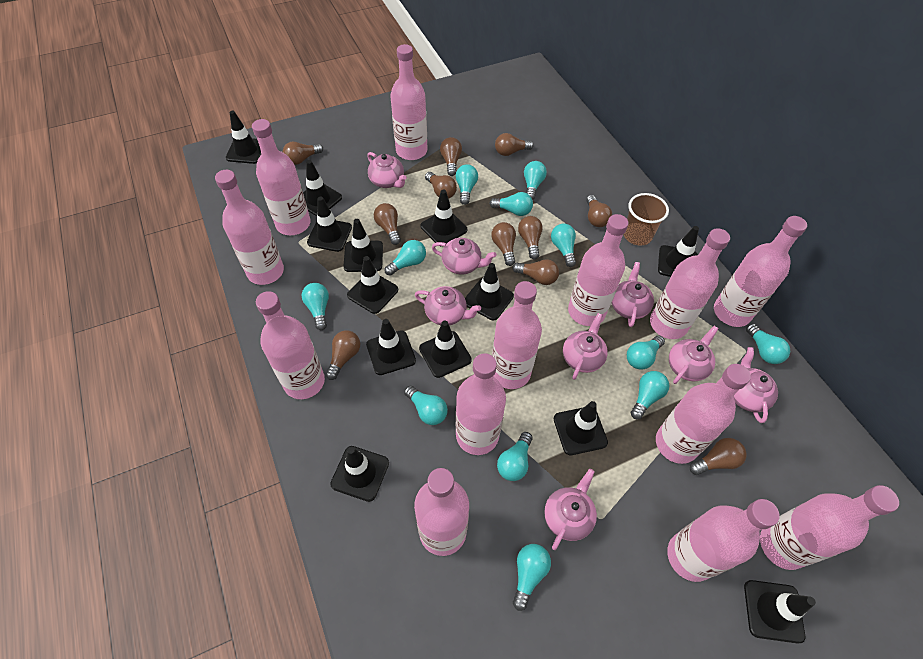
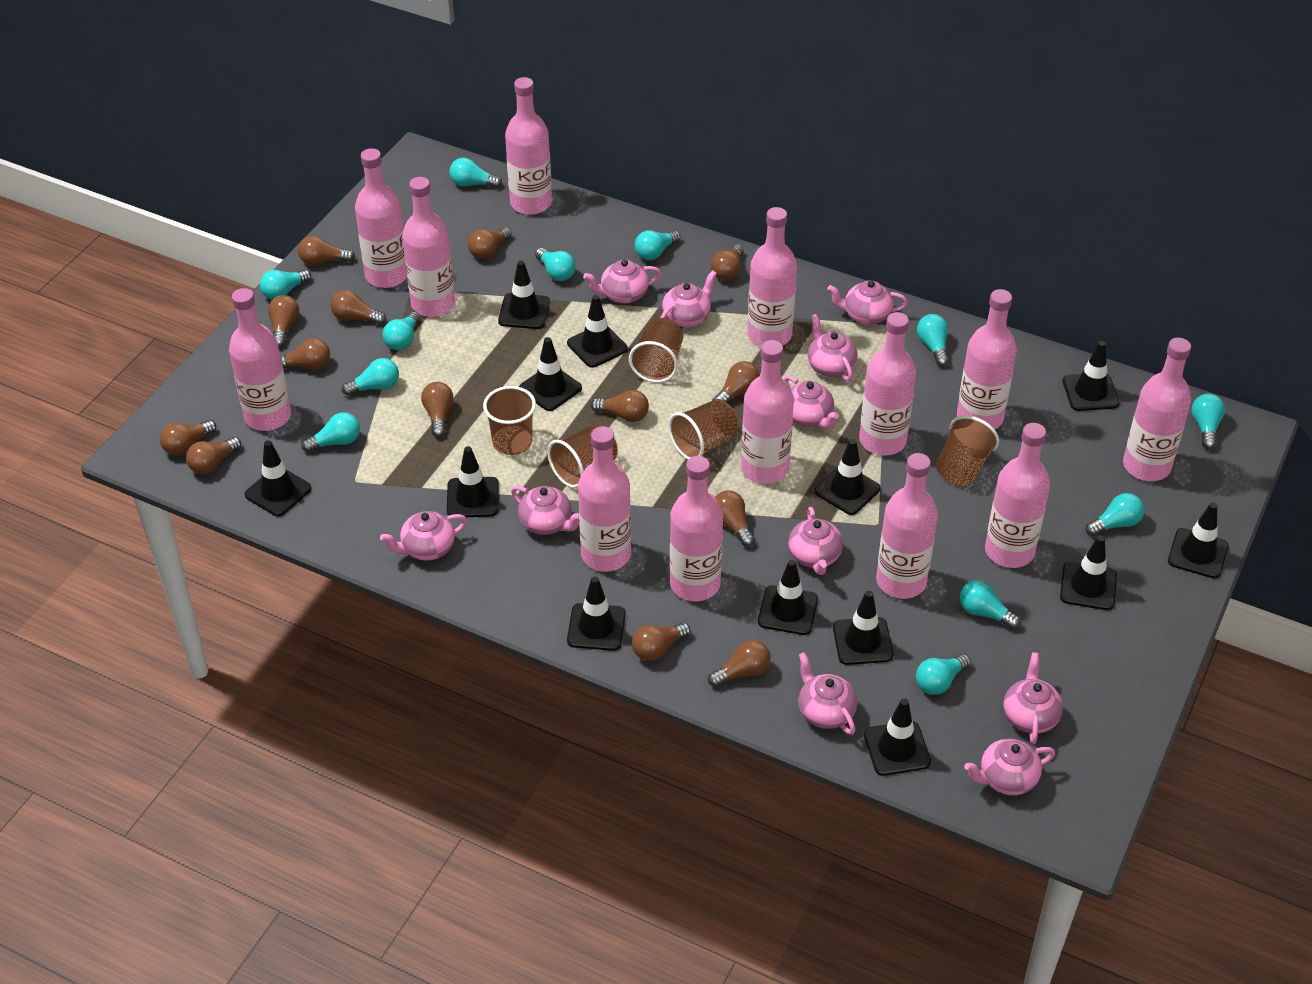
brown cup: 1 -> 5
brown light bulb: 11 -> 14
pink teapot: 8 -> 11

